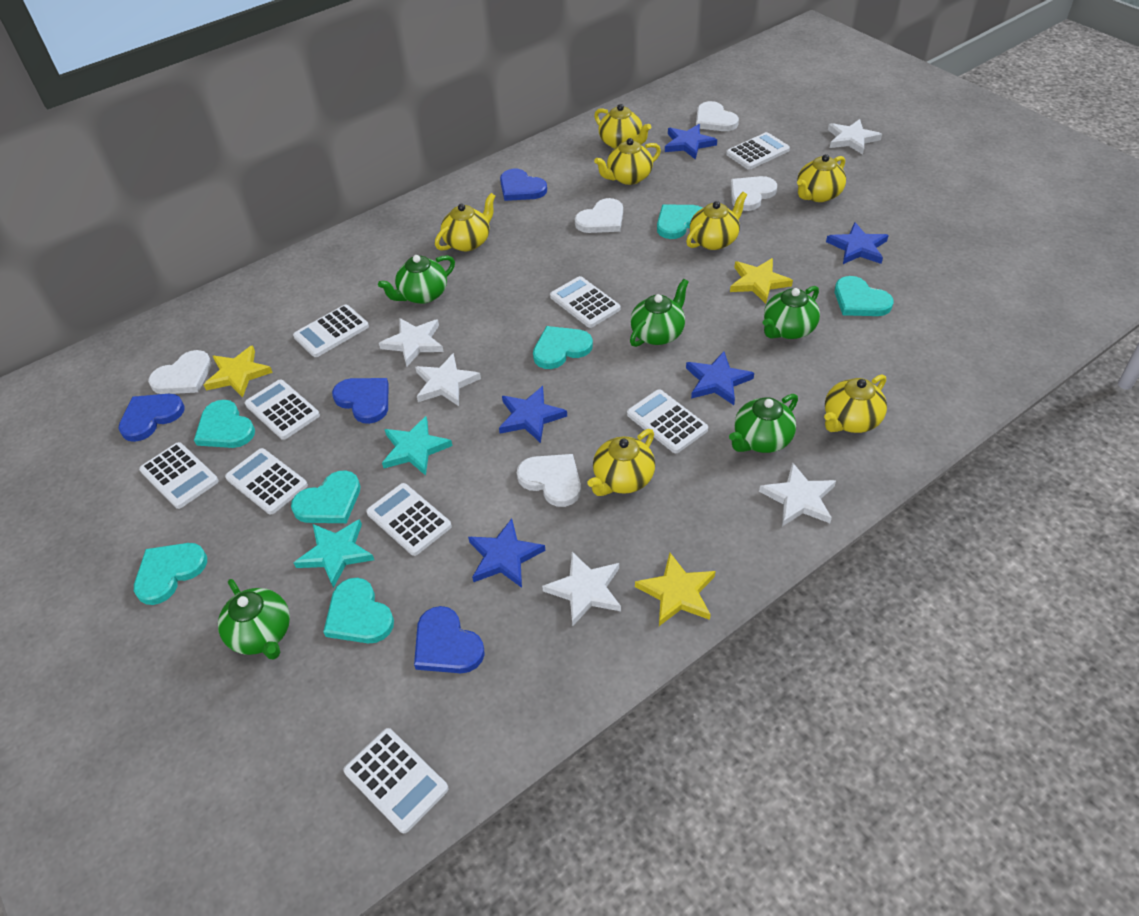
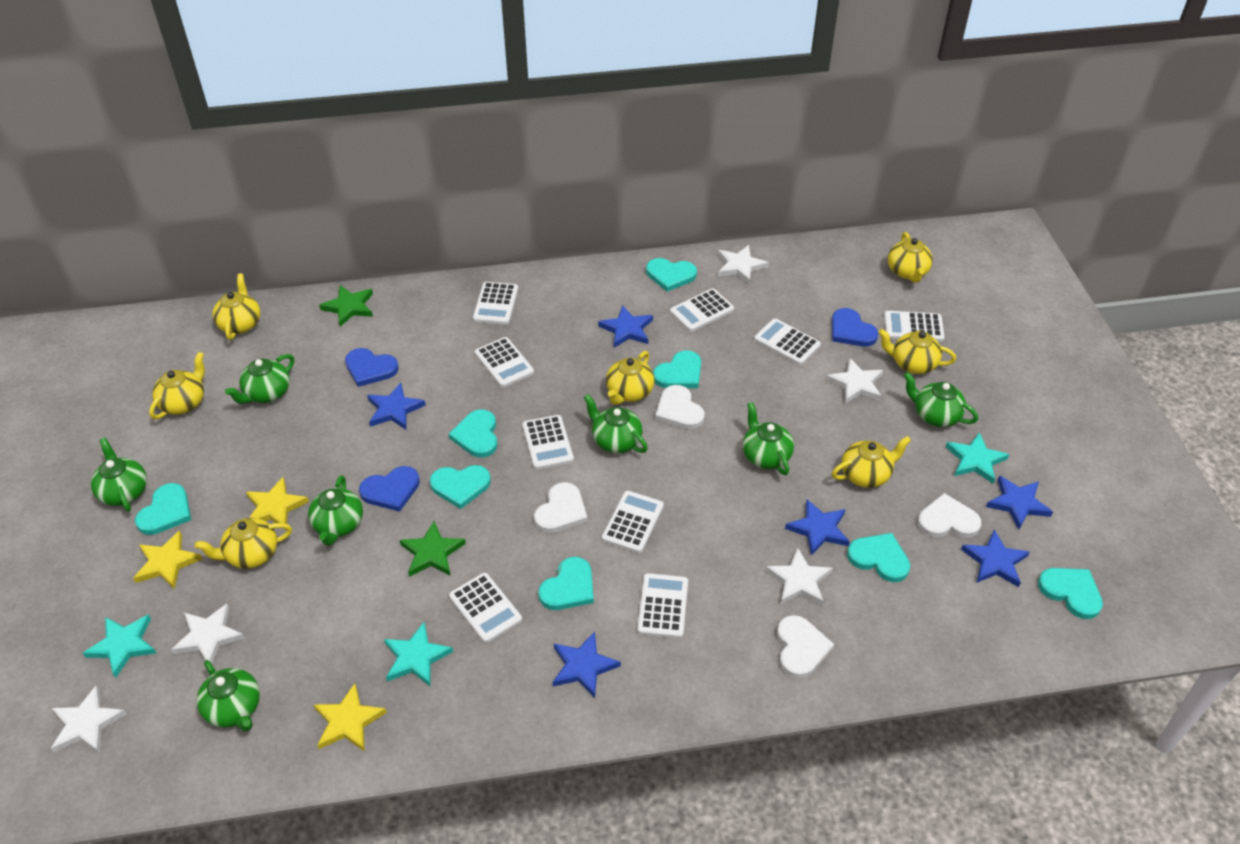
blue heart: 4 -> 3
blue star: 5 -> 6
green star: 0 -> 2
green teapot: 5 -> 7
turquoise heart: 7 -> 8
turquoise star: 2 -> 3
white heart: 5 -> 4

